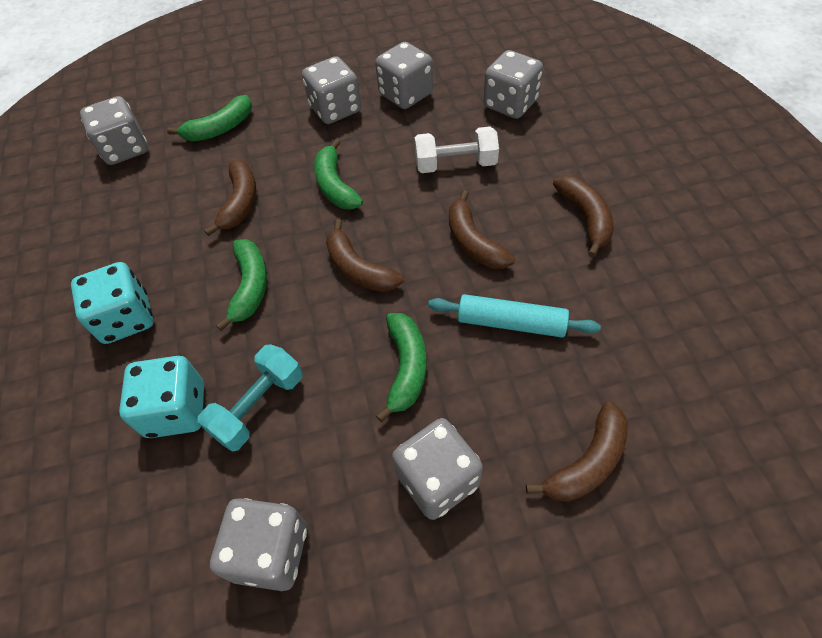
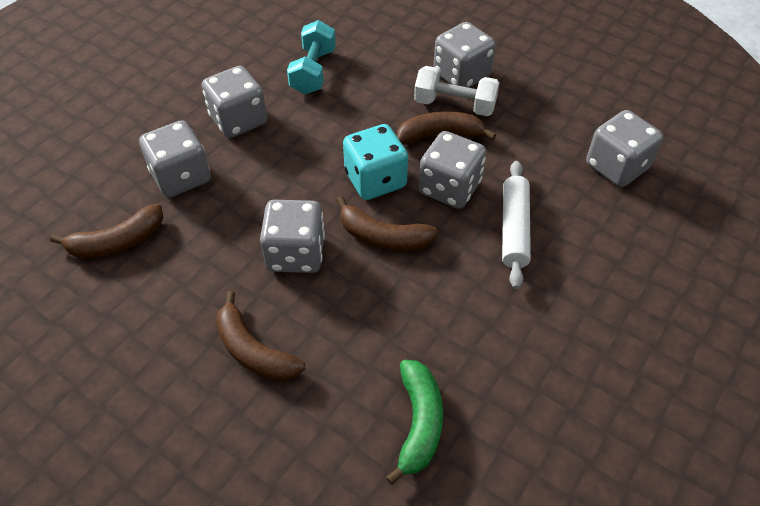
brown banana: 5 -> 4
green banana: 4 -> 1
turquoise dice: 2 -> 1
turquoise rolling pin: 1 -> 0
white rolling pin: 0 -> 1

